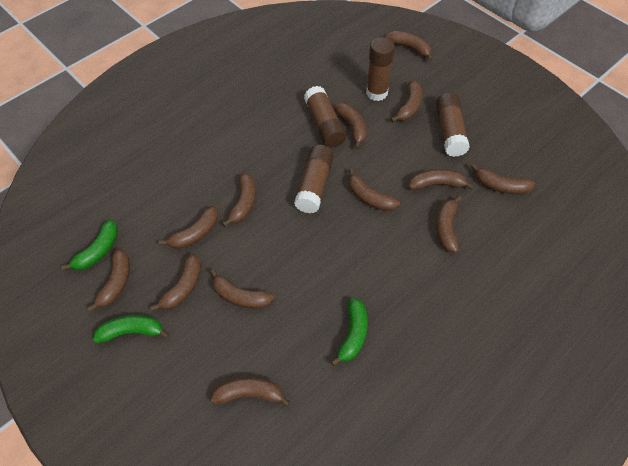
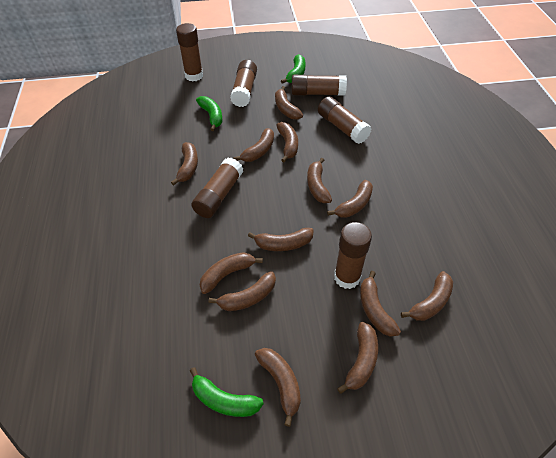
brown glue stick: 4 -> 6

